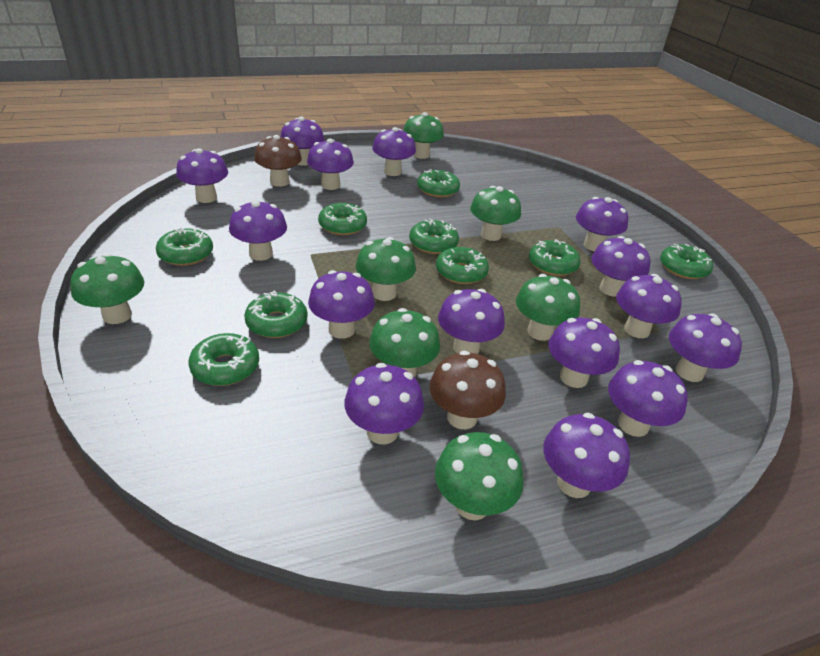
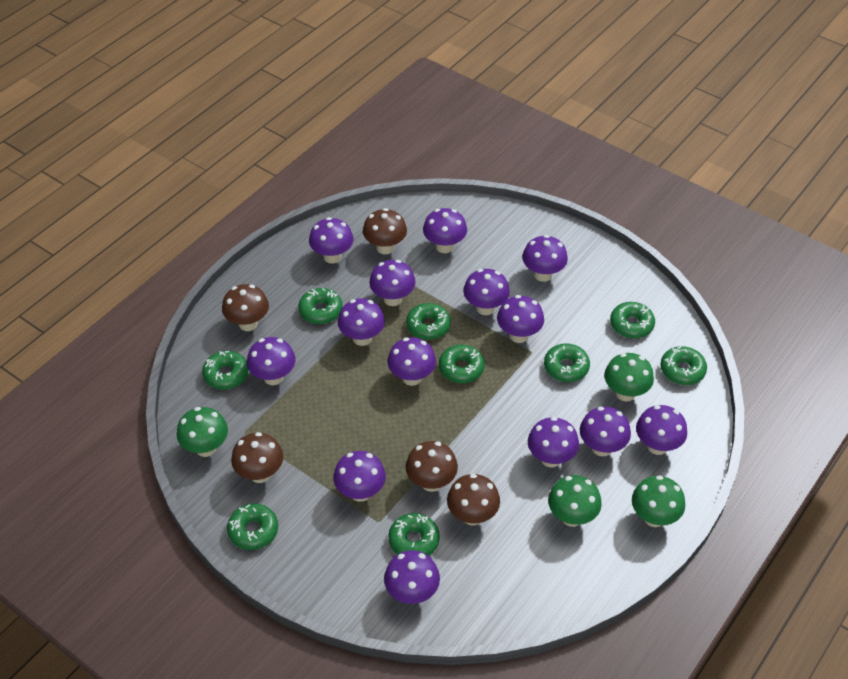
brown mushroom: 2 -> 5
green mushroom: 7 -> 4
purple mushroom: 15 -> 14

